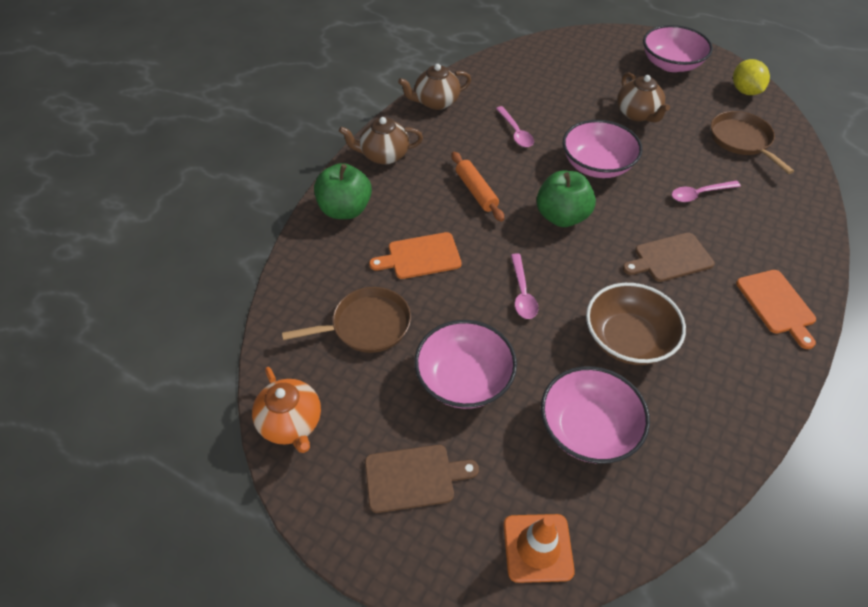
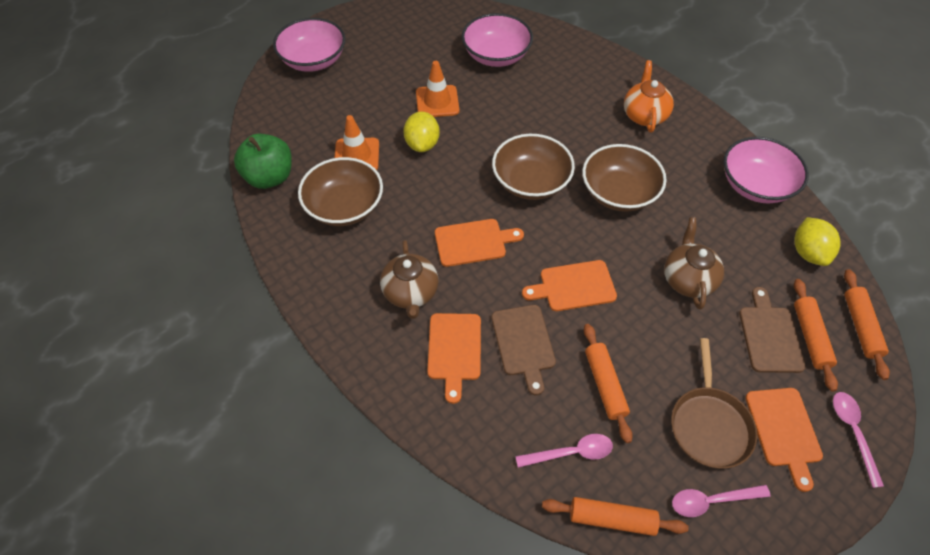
brown bowl: 1 -> 3
brown pan: 2 -> 1
brown teapot: 3 -> 2
green apple: 2 -> 1
orange cutting board: 2 -> 4
orange rolling pin: 1 -> 4
orange traffic cone: 1 -> 2
pink bowl: 4 -> 3
yellow lemon: 1 -> 2

